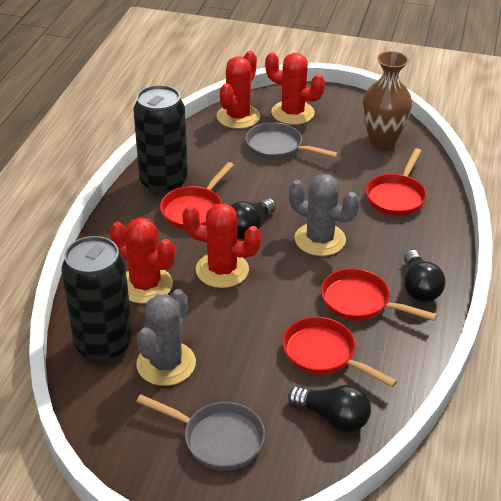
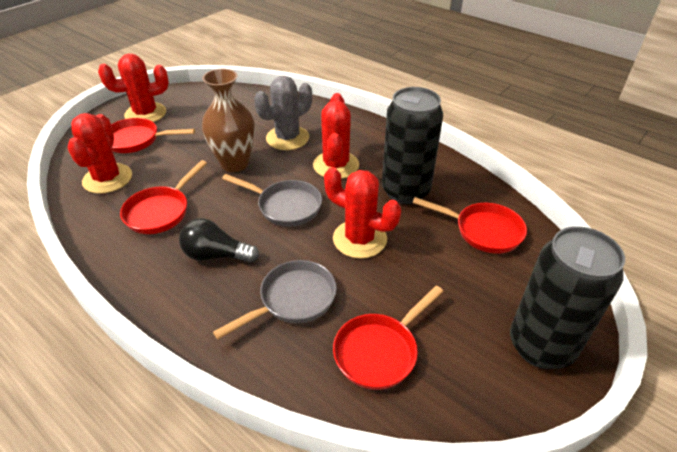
black light bulb: 3 -> 1
grey cactus: 2 -> 1

